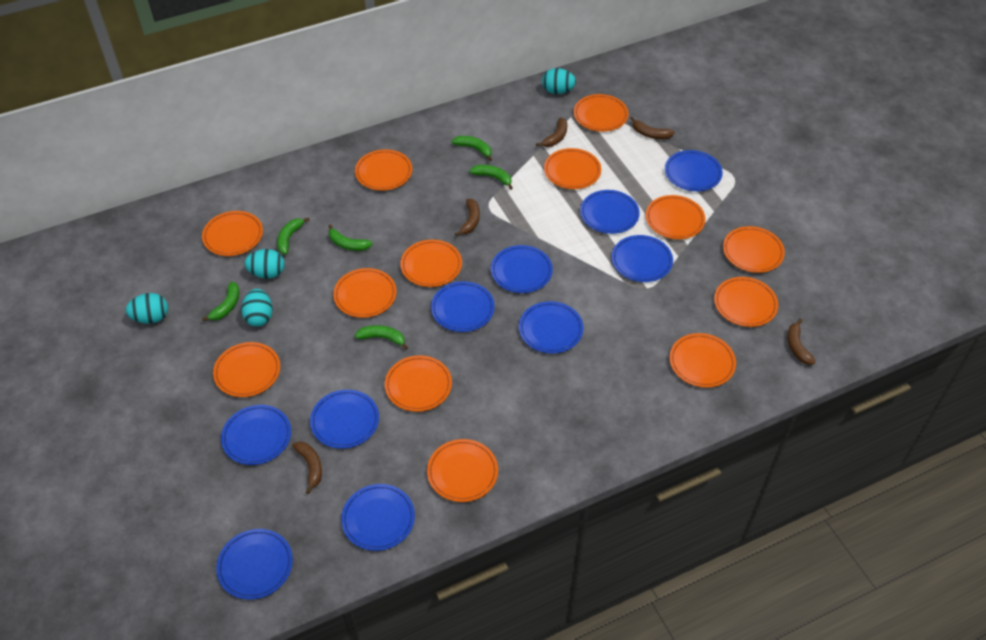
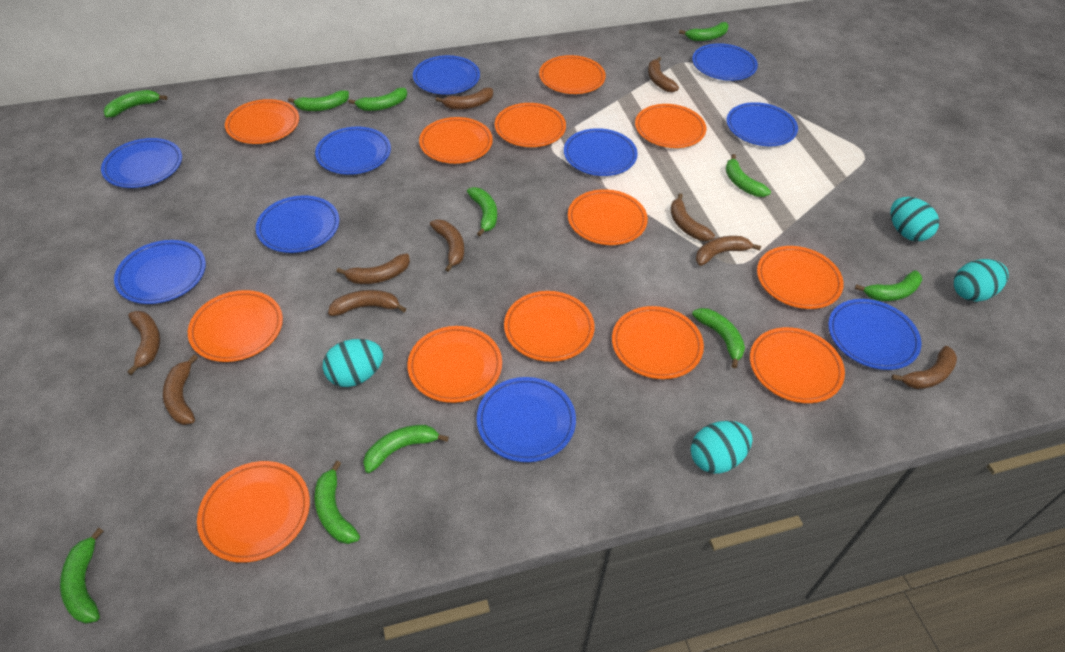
brown banana: 5 -> 10
green banana: 6 -> 11

